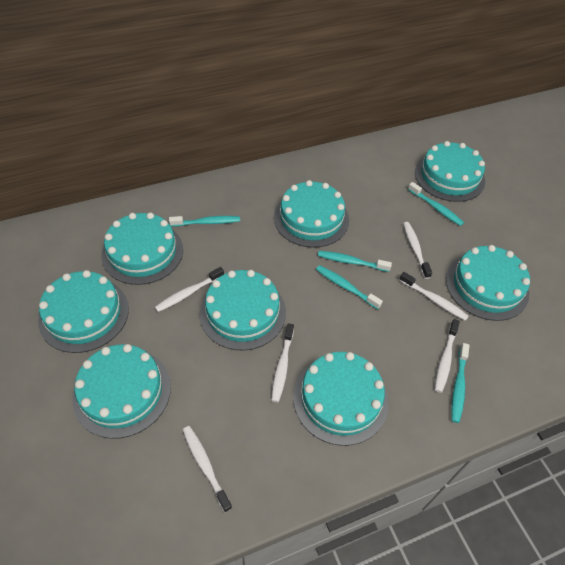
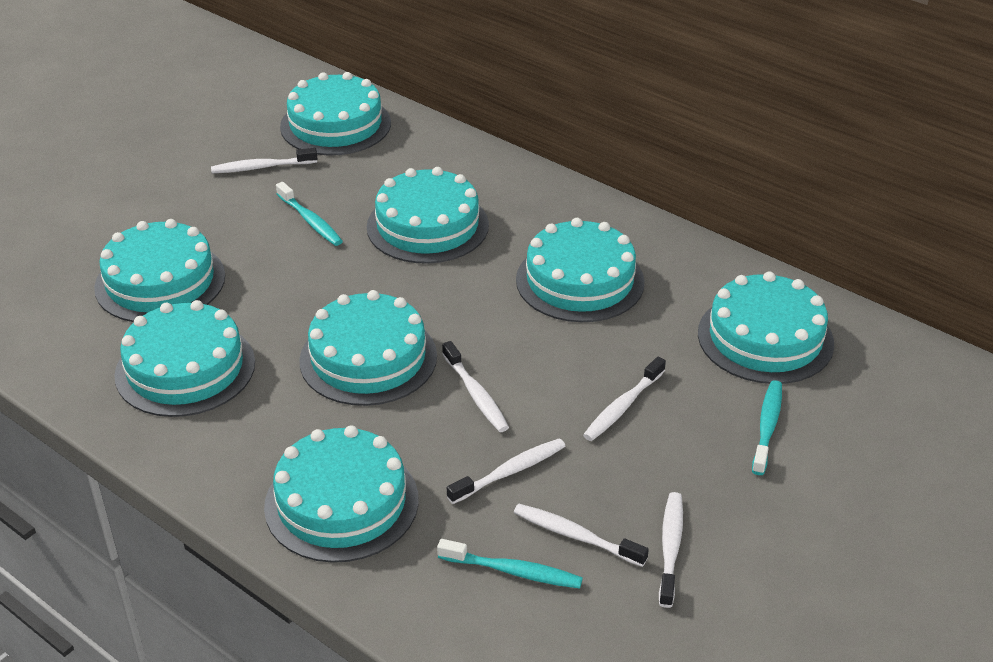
turquoise toothbrush: 5 -> 3

